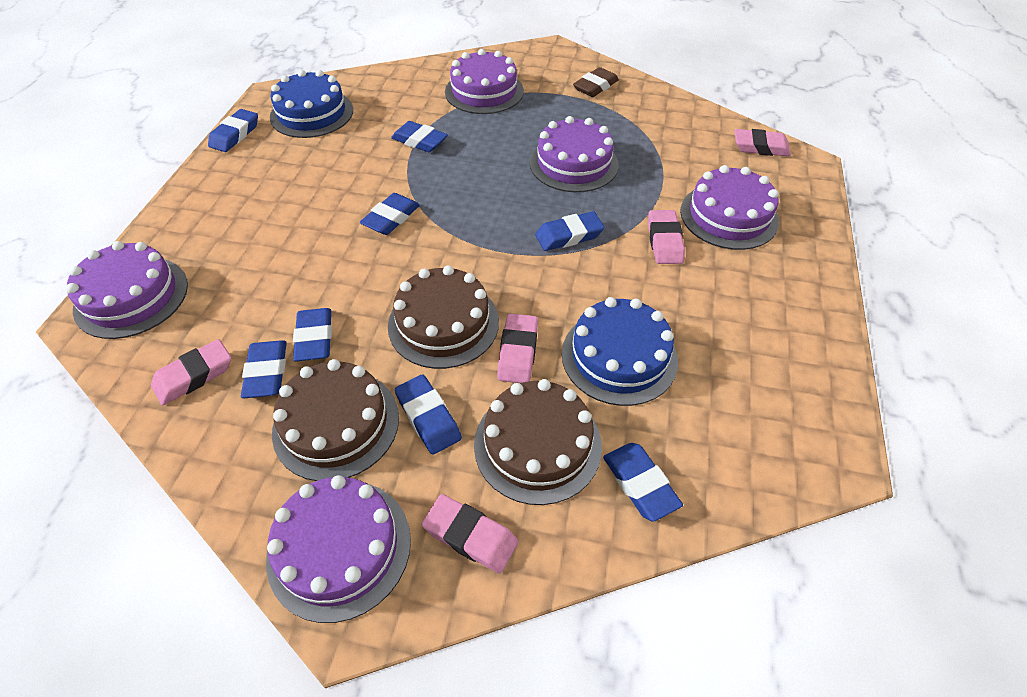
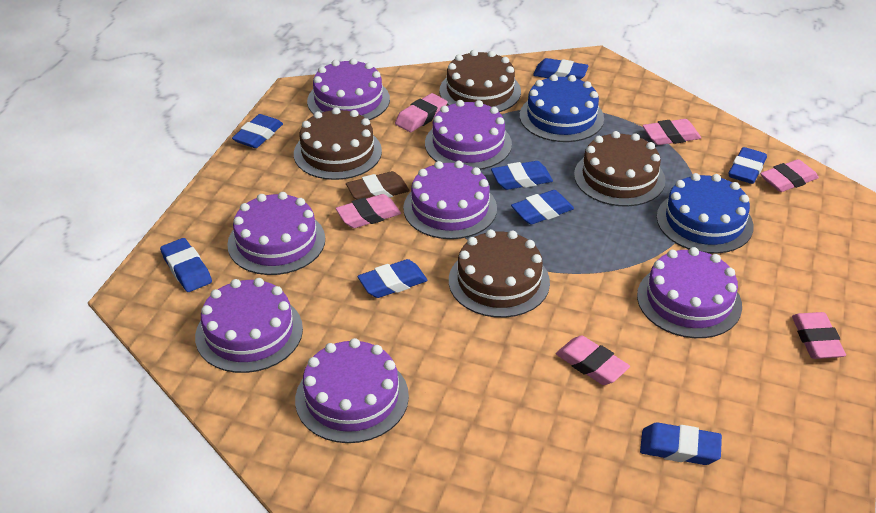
brown cake: 3 -> 4
pink eraser: 5 -> 6
purple cake: 5 -> 7

